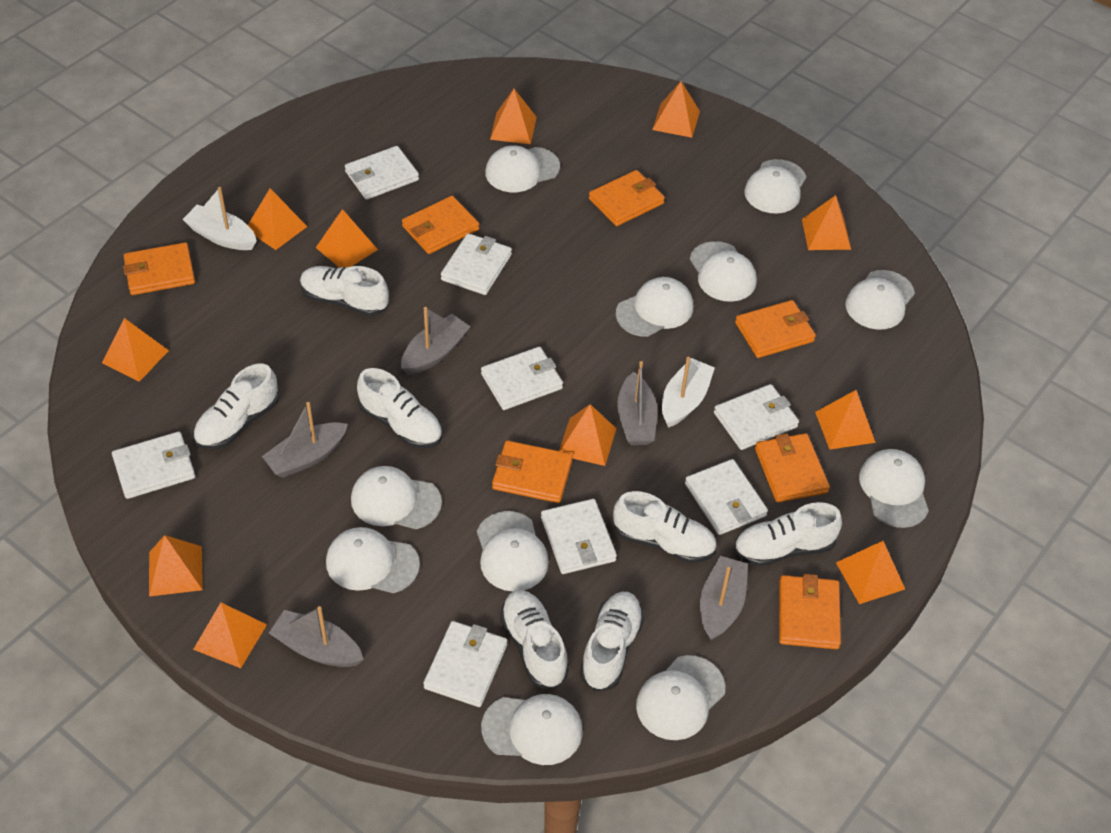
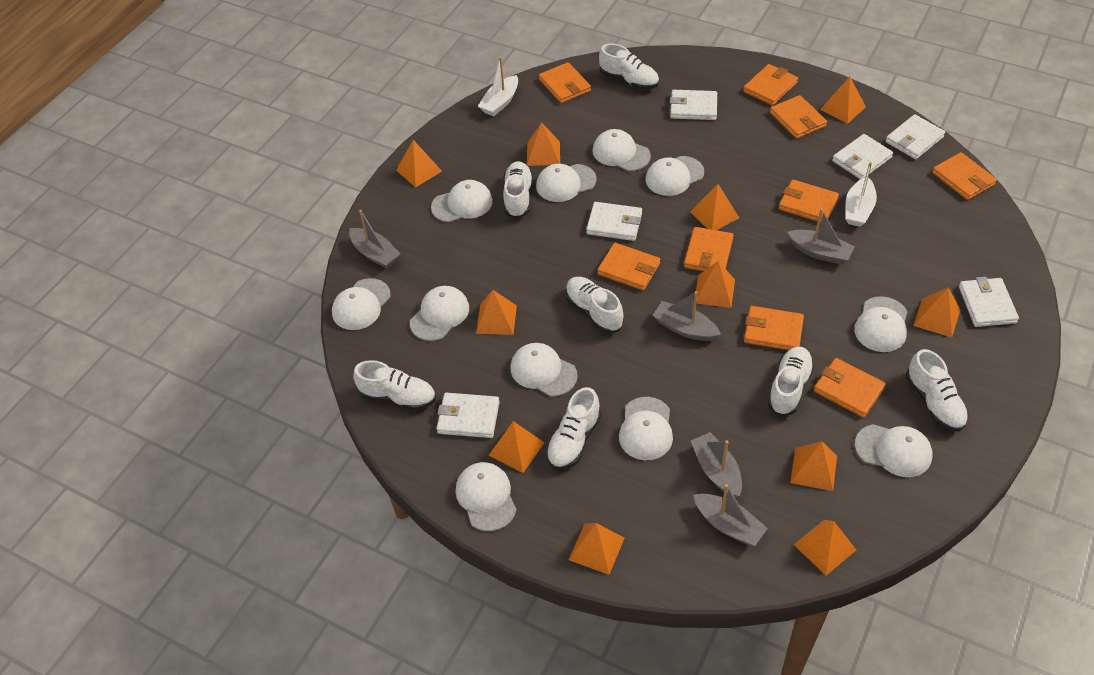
orange wallet: 7 -> 9
white wallet: 8 -> 6

